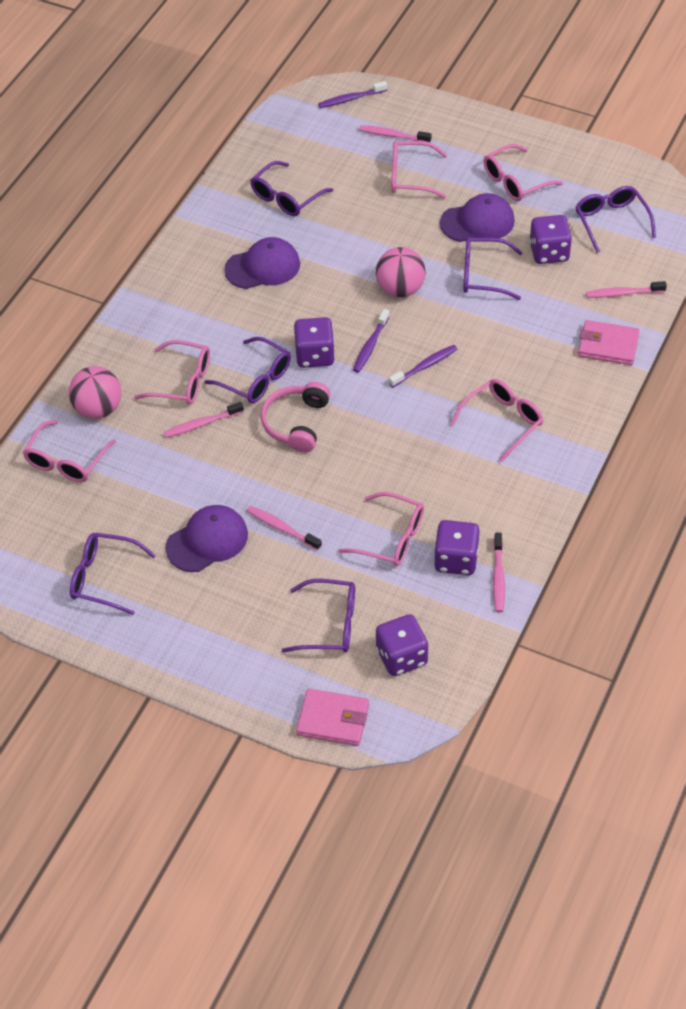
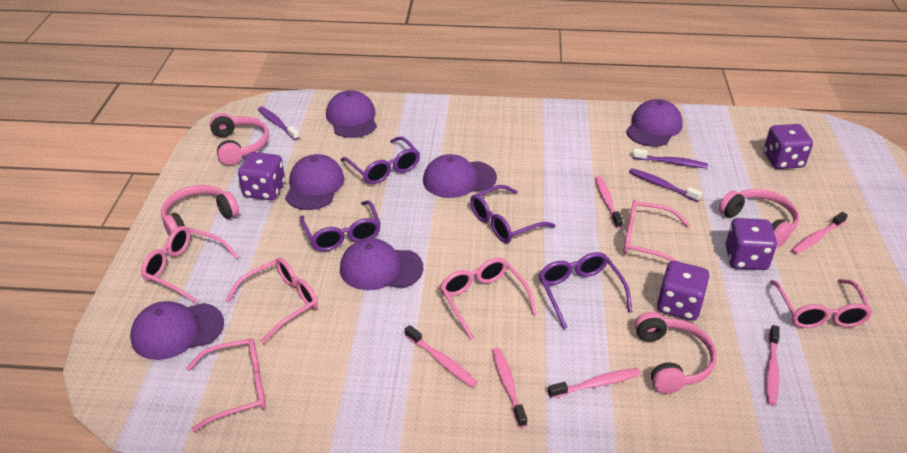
pink ball: 2 -> 0
pink headphones: 1 -> 4
pink toothbrush: 5 -> 6
pink wallet: 2 -> 0
purple cap: 3 -> 6
purple glasses: 6 -> 4

